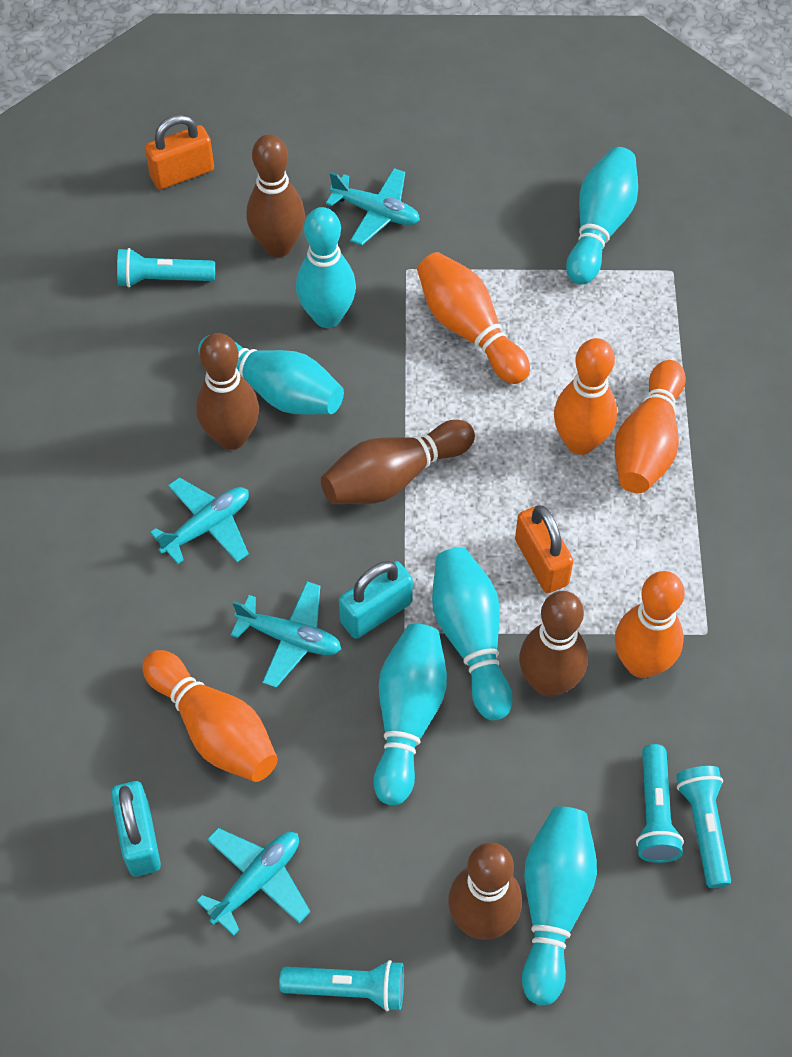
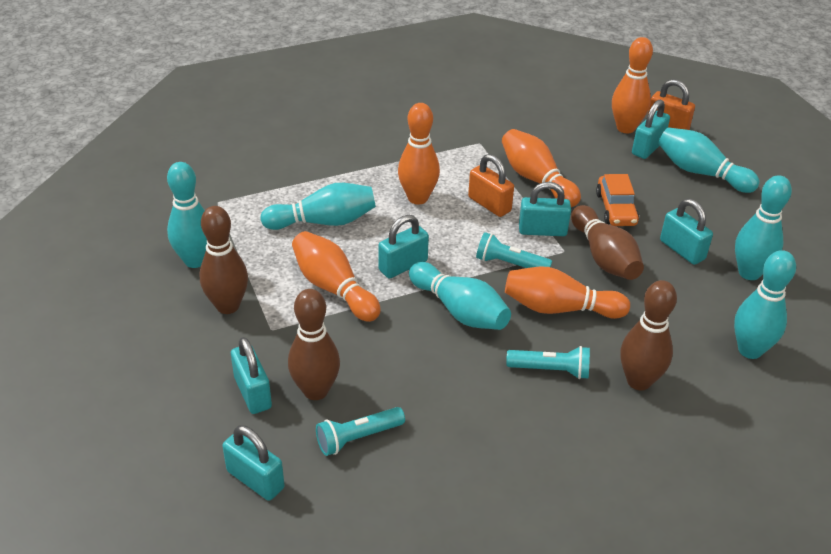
brown bowling pin: 5 -> 4
orange car: 0 -> 1
turquoise flashlight: 4 -> 3
turquoise padlock: 2 -> 6
turquoise plane: 4 -> 0

